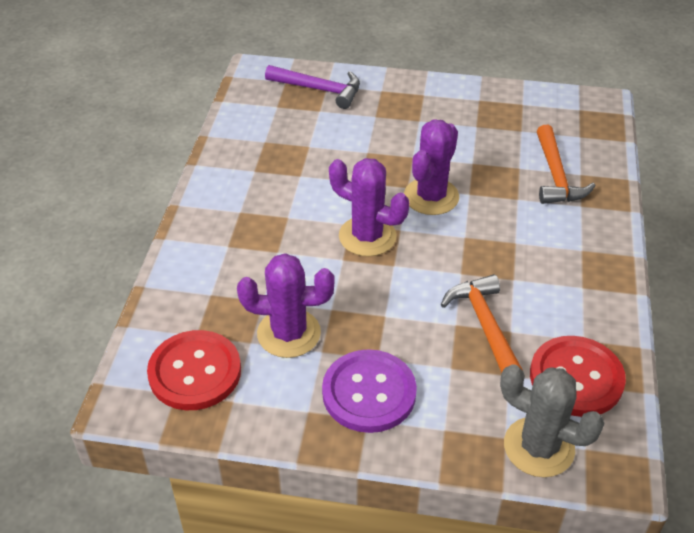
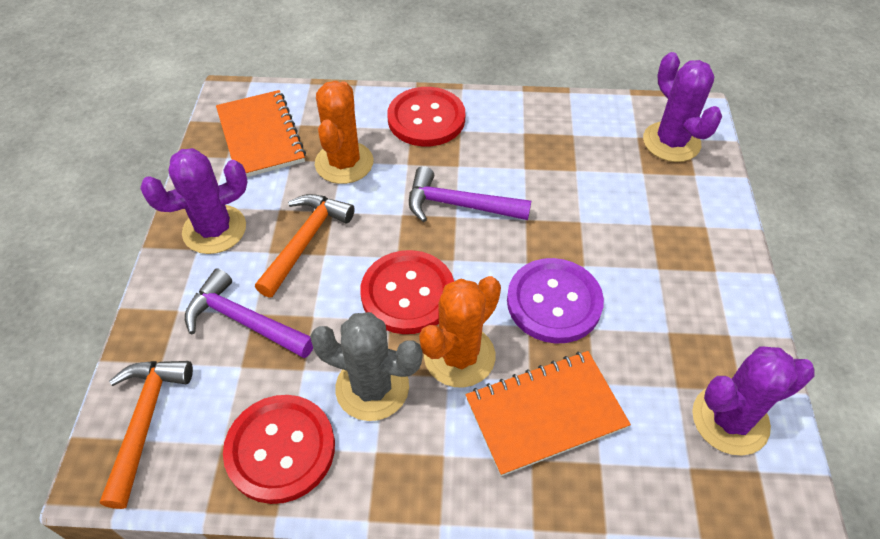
orange cactus: 0 -> 2
orange notebook: 0 -> 2
purple hammer: 1 -> 2
red button: 2 -> 3

